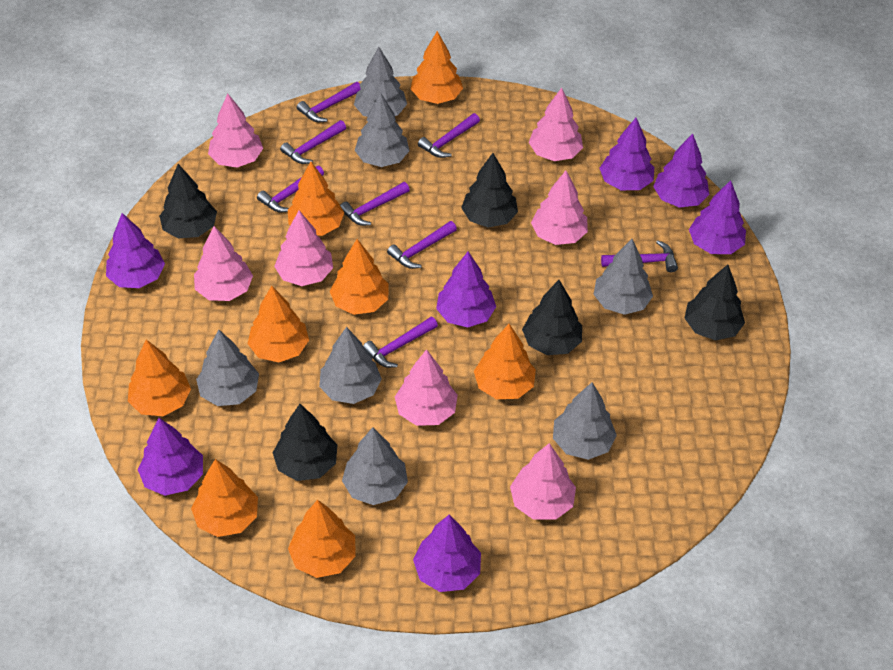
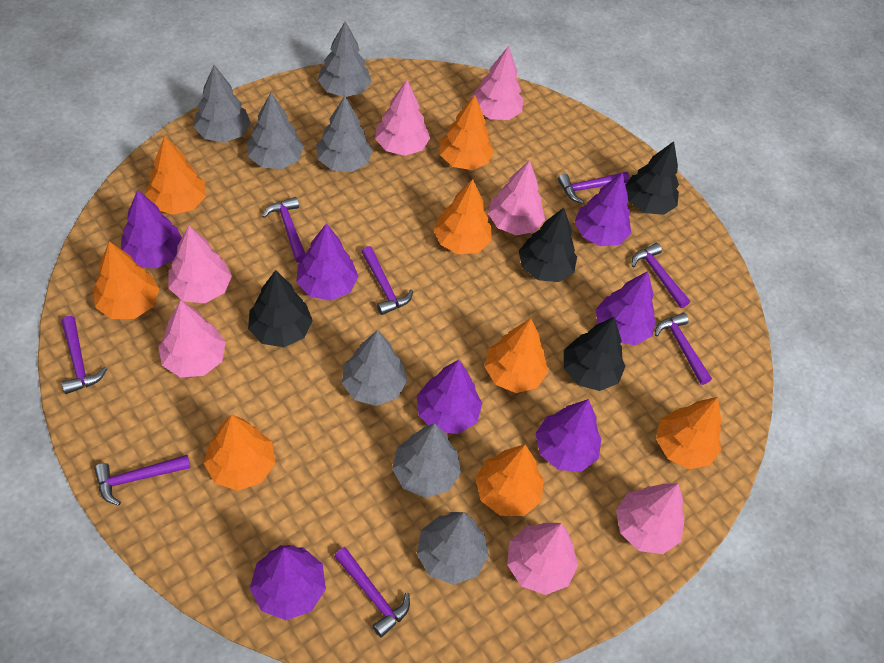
black tree: 5 -> 4

